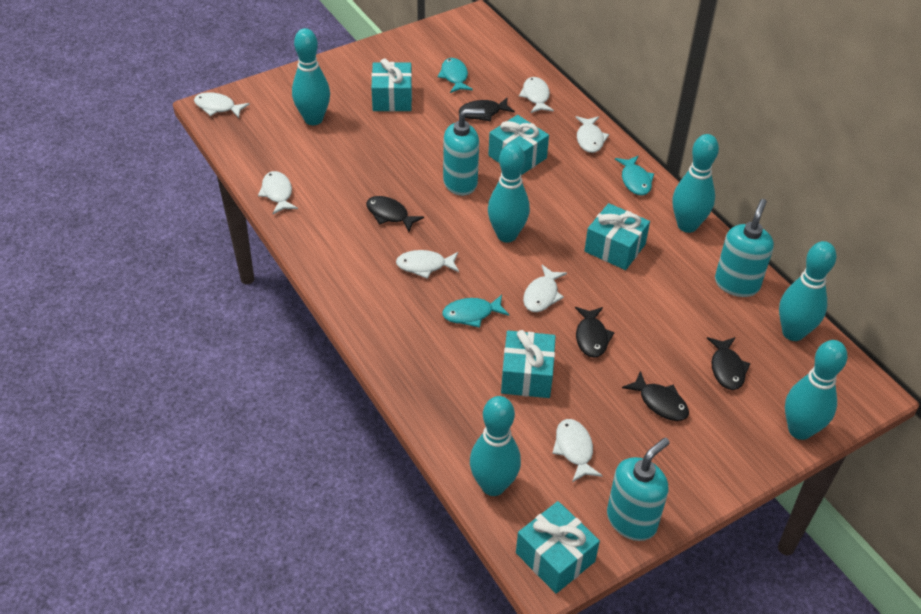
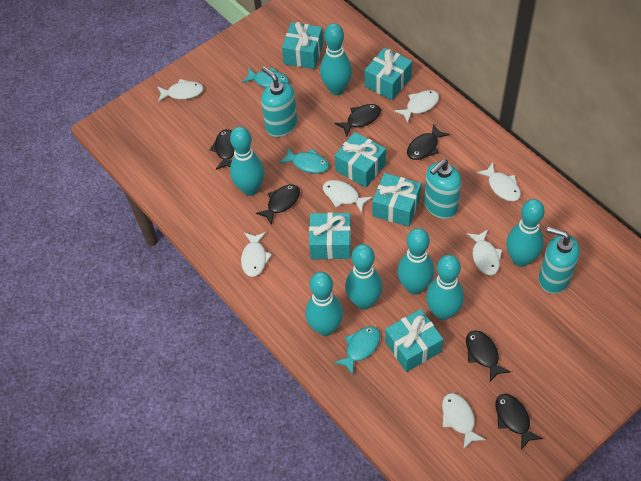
black fish: 5 -> 6
turquoise bowling pin: 6 -> 7
turquoise gift: 5 -> 6

